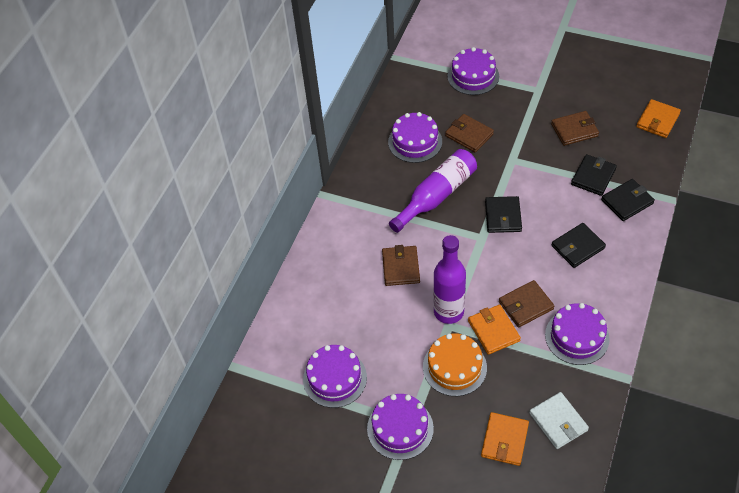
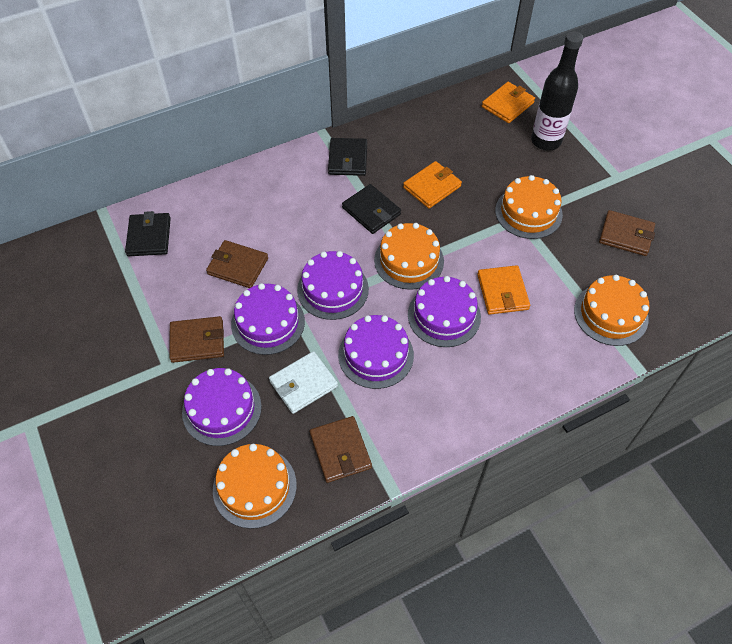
black bottle: 0 -> 1
black wallet: 4 -> 3
orange cake: 1 -> 4
purple bottle: 2 -> 0

